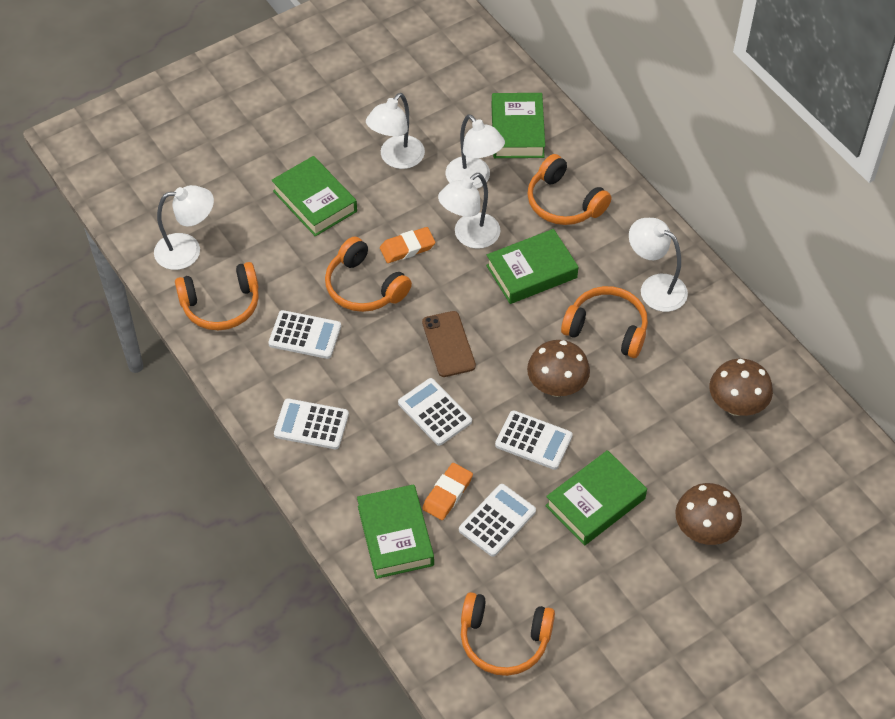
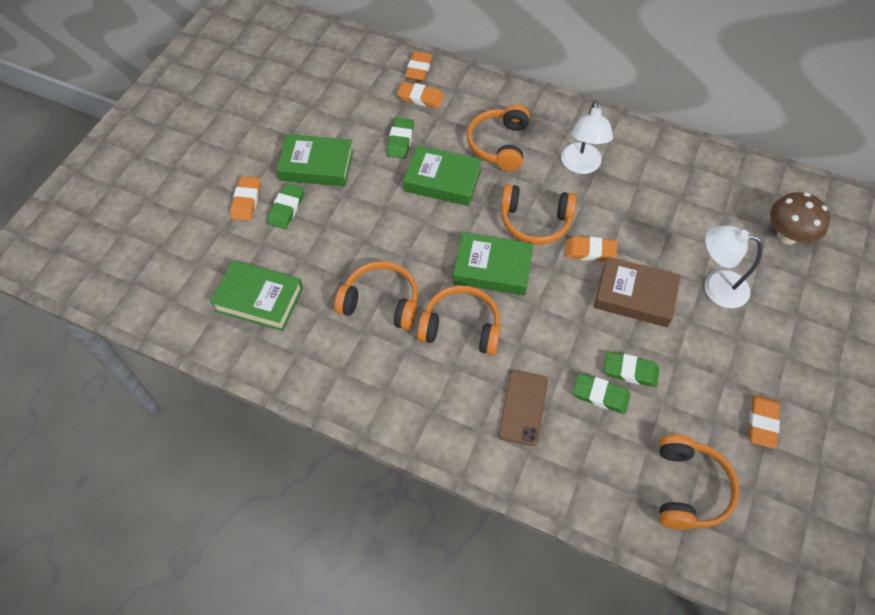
brown book: 0 -> 1
brown mushroom: 3 -> 1
green book: 5 -> 4
green eraser: 0 -> 4
orange eraser: 2 -> 5
white calculator: 5 -> 0
white lamp: 5 -> 2

